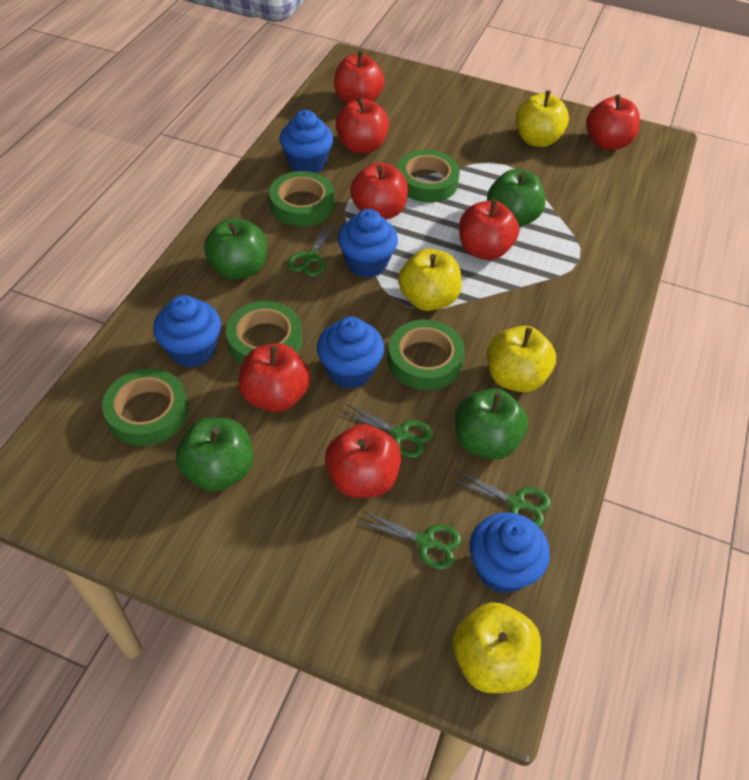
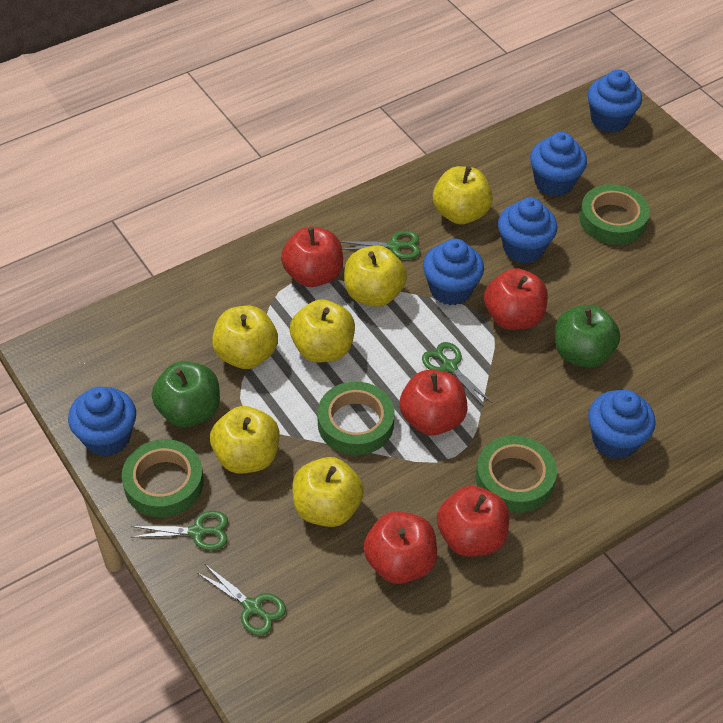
blue cupcake: 5 -> 6
green apple: 4 -> 2
green tape: 5 -> 4
red apple: 7 -> 5
yellow apple: 4 -> 6

